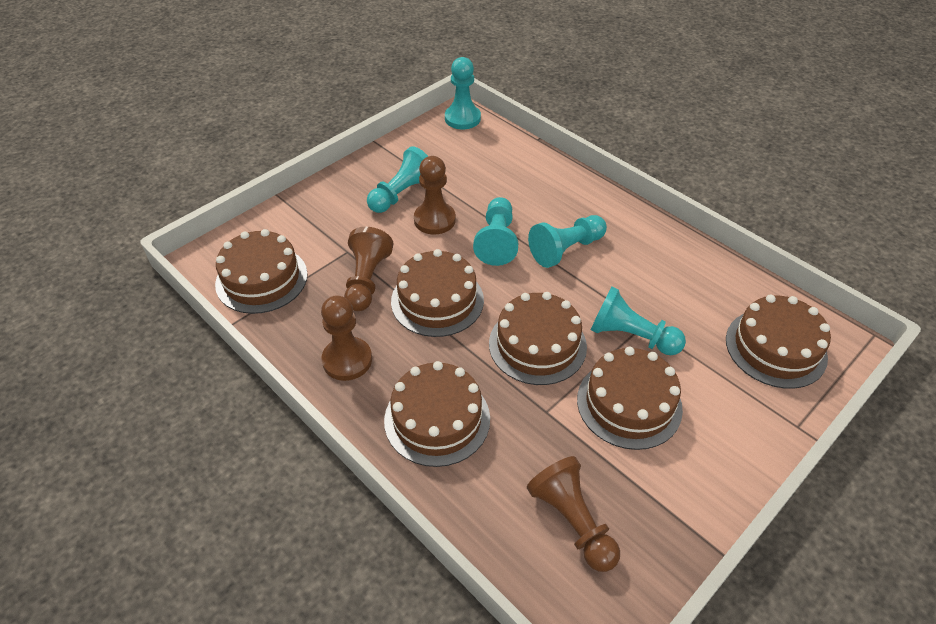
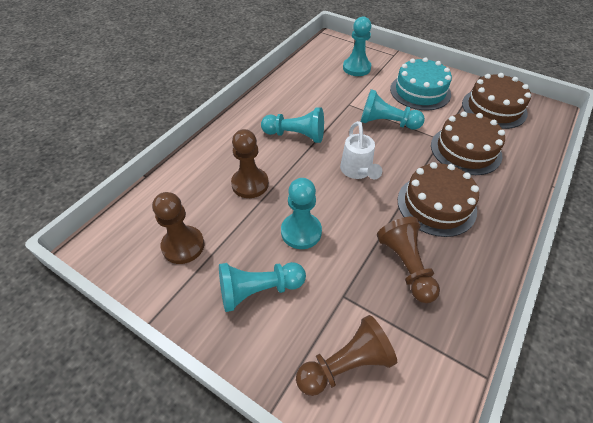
brown cake: 6 -> 3
turquoise cake: 0 -> 1
white watering can: 0 -> 1

